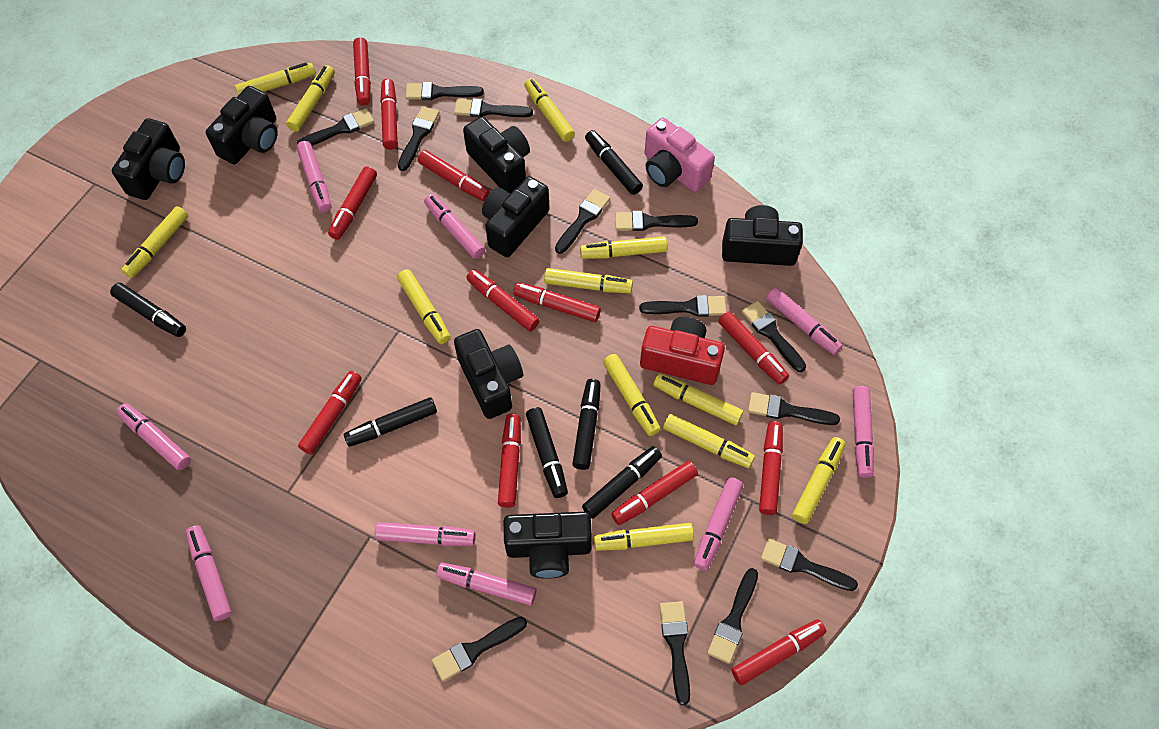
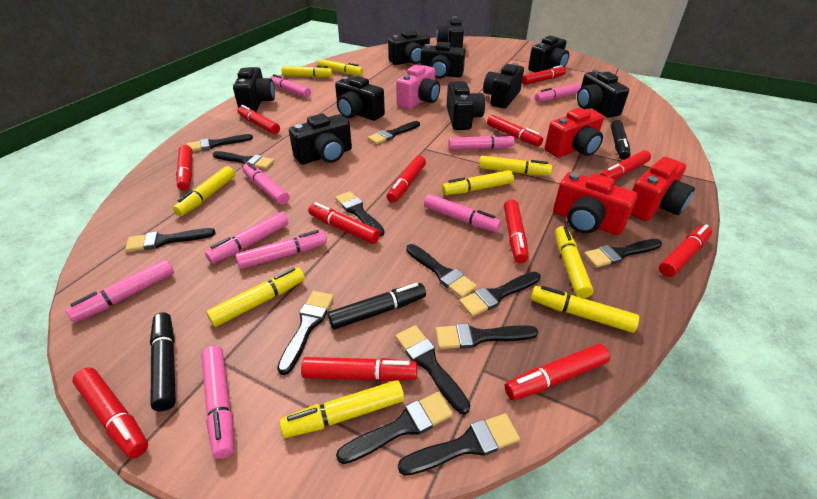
black camera: 7 -> 10
black marker: 6 -> 3
red camera: 1 -> 3
yellow marker: 12 -> 9

